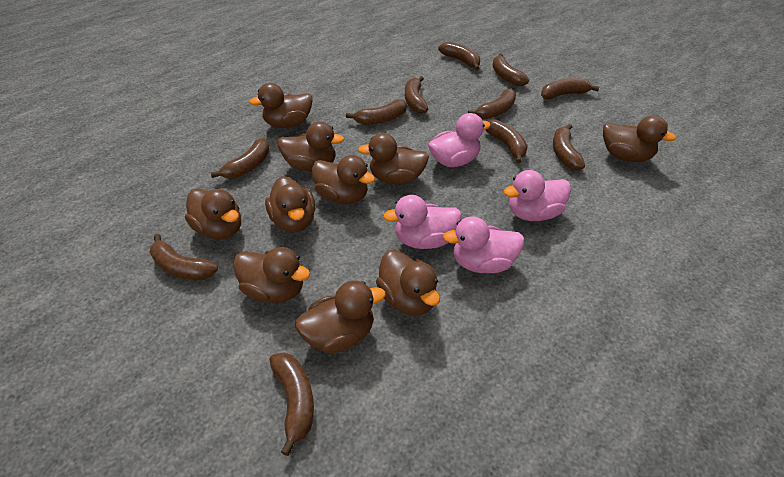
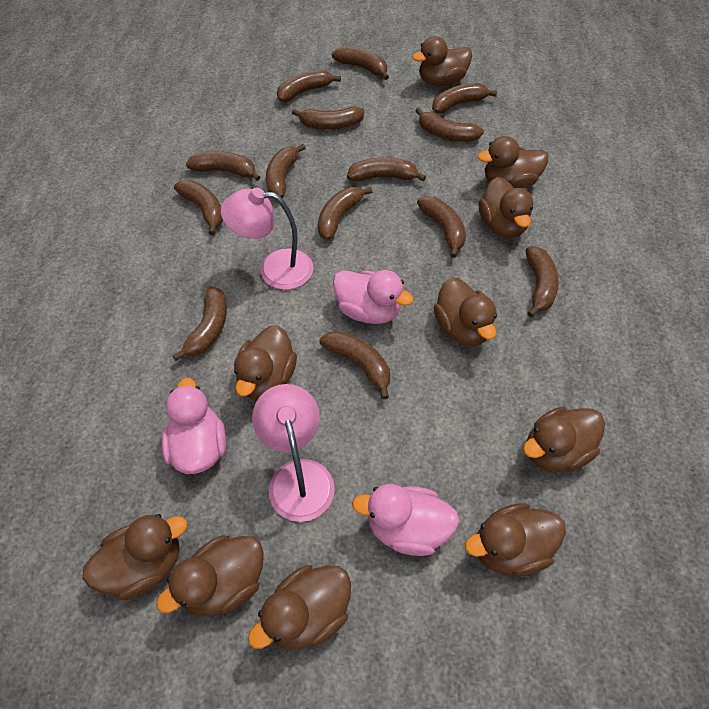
brown banana: 11 -> 14
pink duck: 4 -> 3
pink lamp: 0 -> 2

